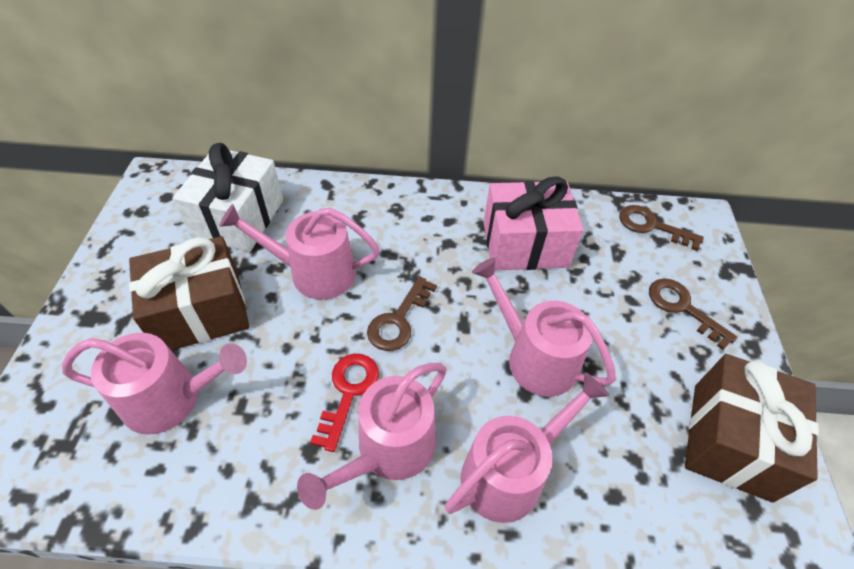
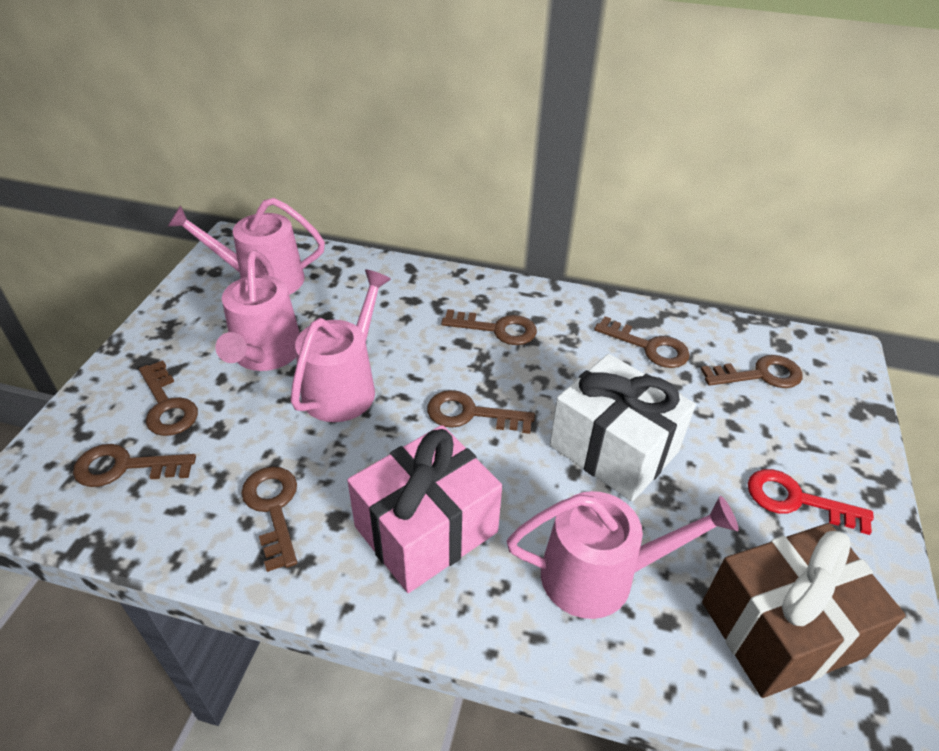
brown gift: 2 -> 1
brown key: 3 -> 7
pink watering can: 5 -> 4

